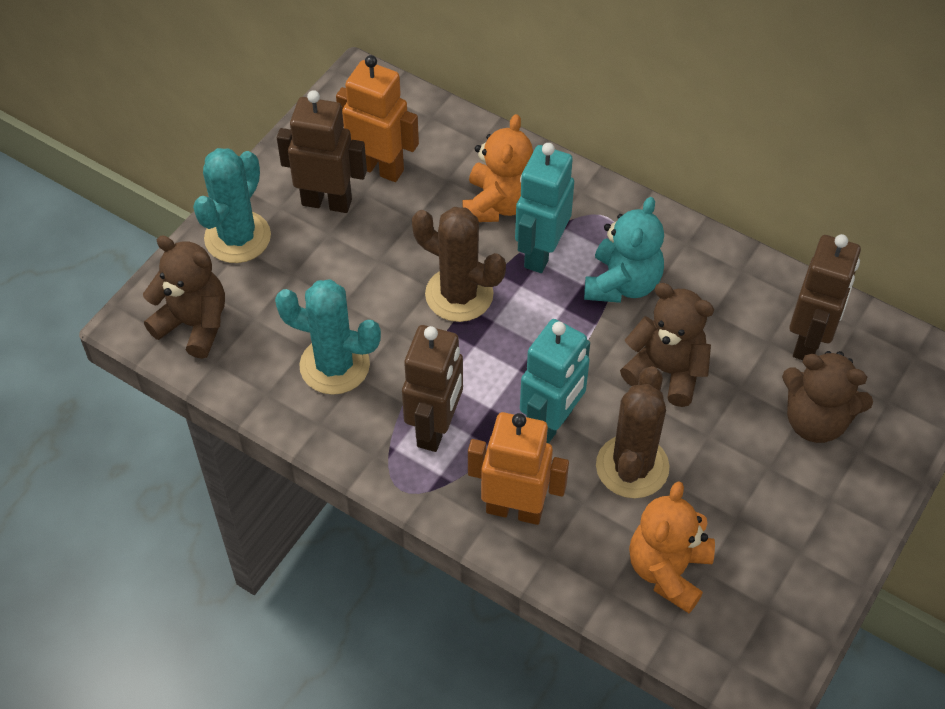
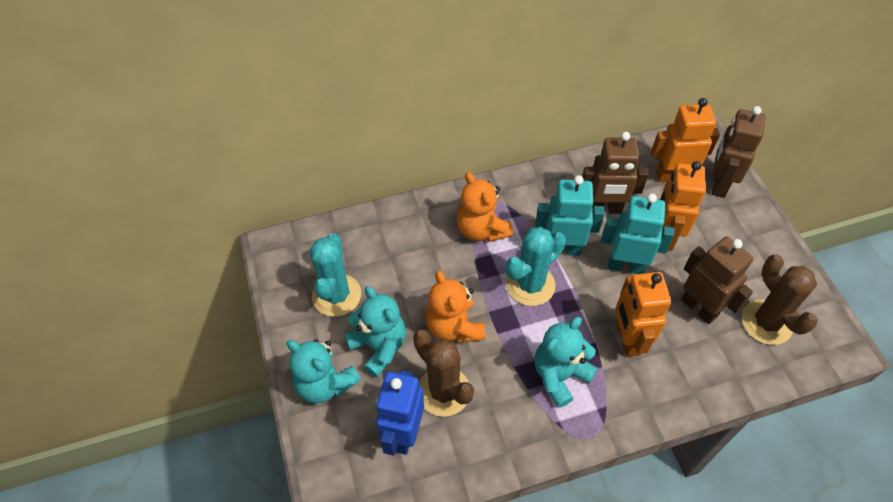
blue robot: 0 -> 1
brown teddy bear: 3 -> 0
orange robot: 2 -> 3
turquoise teddy bear: 1 -> 3

